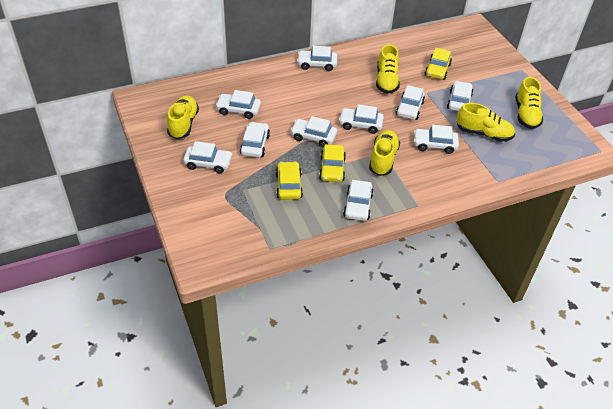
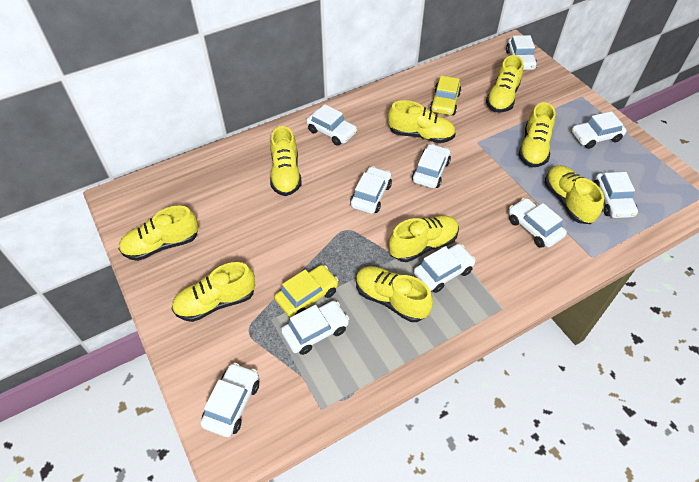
yellow car: 3 -> 2
yellow shoe: 5 -> 9

